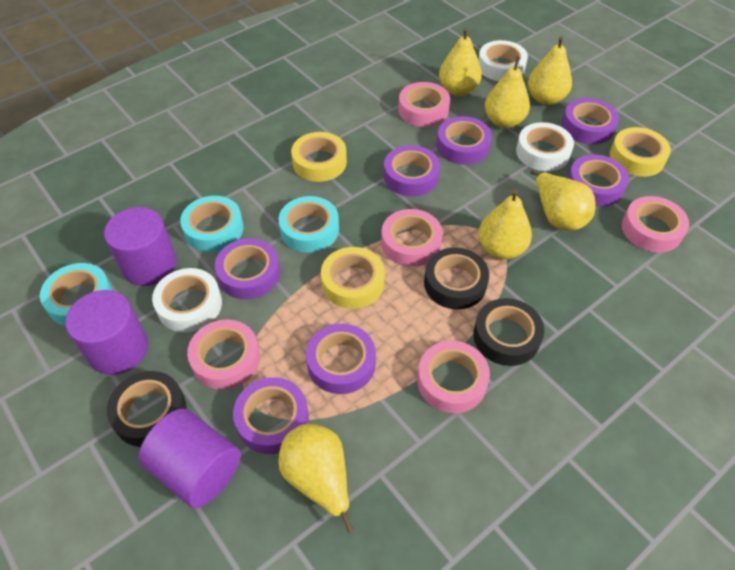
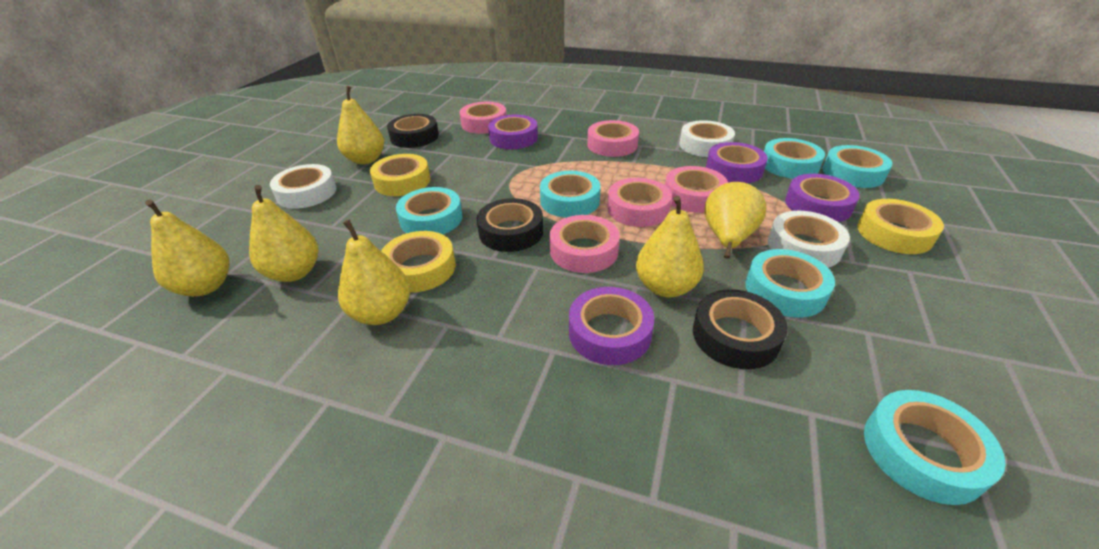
purple cylinder: 3 -> 0
purple tape: 7 -> 4
turquoise tape: 3 -> 6

